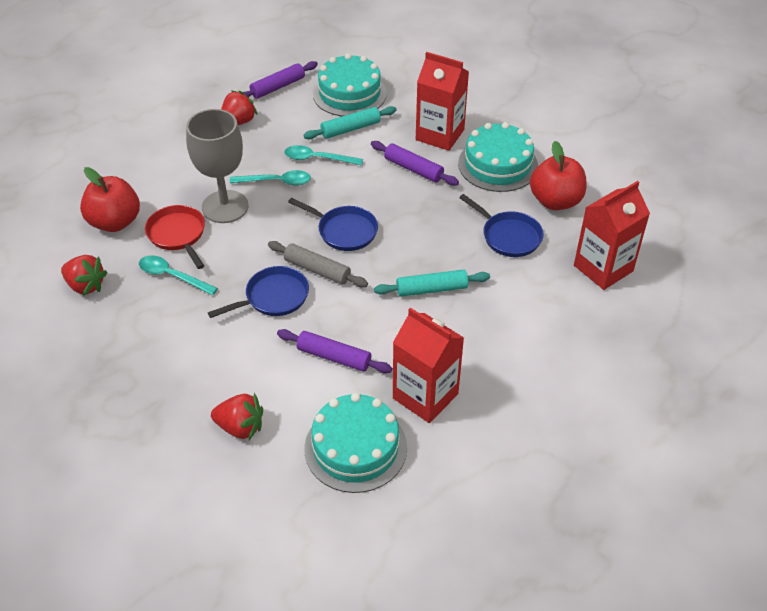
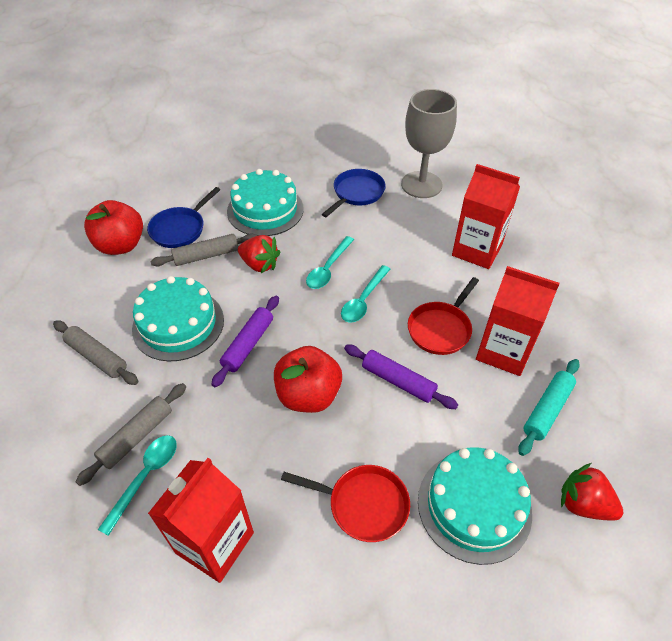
blue pan: 3 -> 2
grey rolling pin: 1 -> 3
purple rolling pin: 3 -> 2
red pan: 1 -> 2
red strawberry: 3 -> 2
turquoise rolling pin: 2 -> 1

